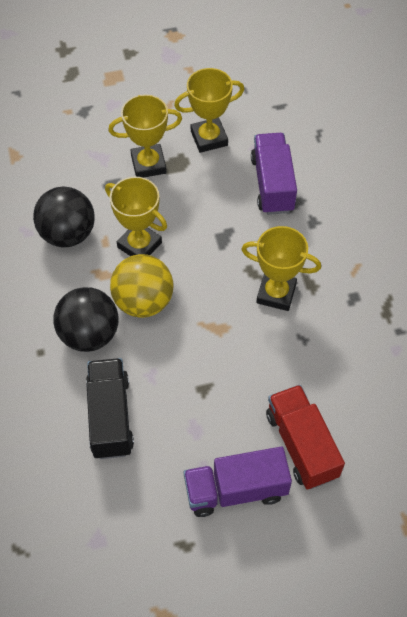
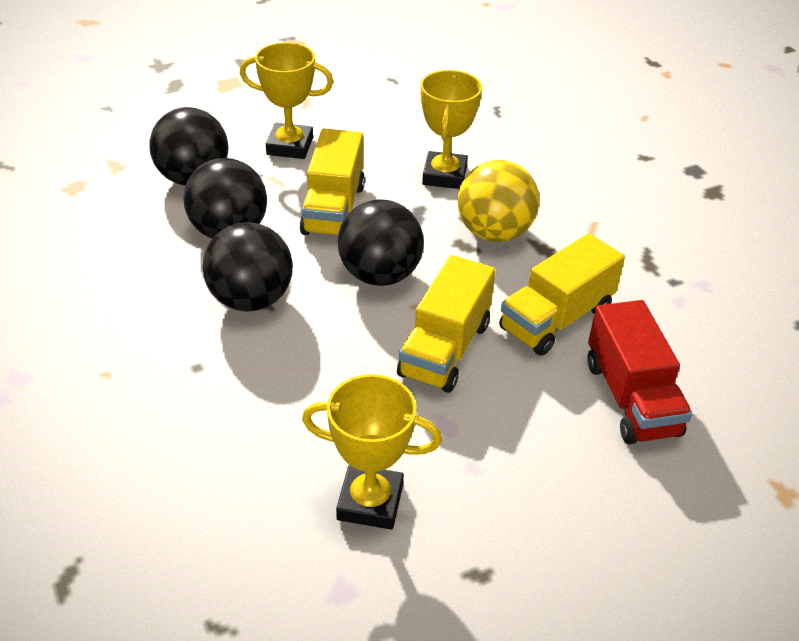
black ball: 2 -> 4
black truck: 1 -> 0
purple truck: 2 -> 0
yellow trophy: 4 -> 3
yellow truck: 0 -> 3

